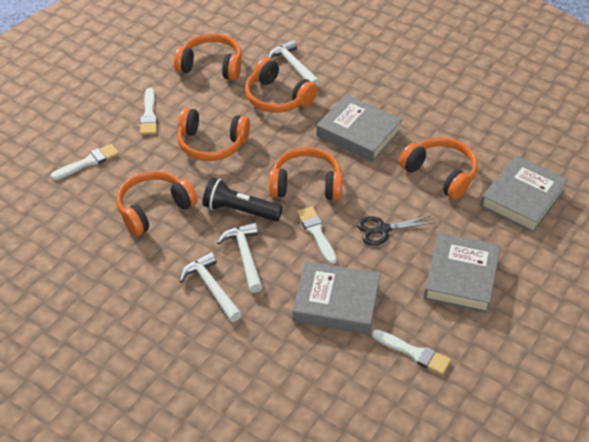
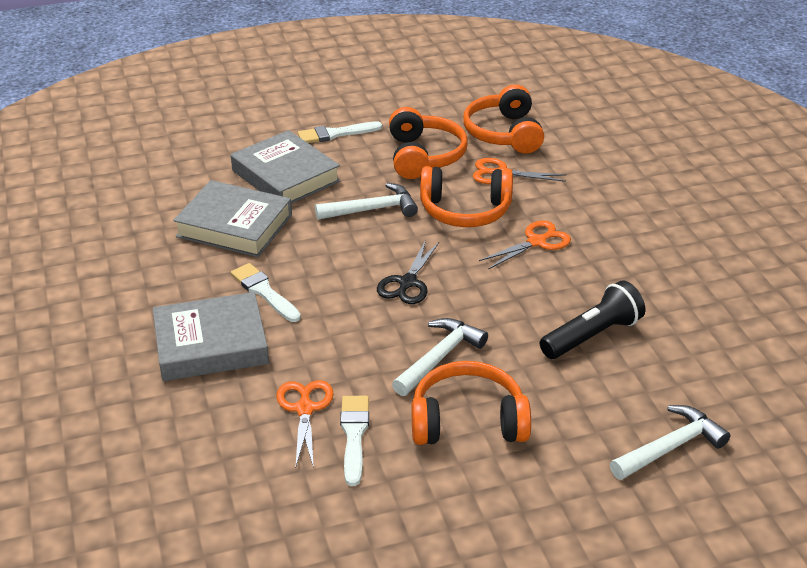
grey book: 4 -> 3
orange headphones: 6 -> 4
orange scissors: 0 -> 3
white brush: 4 -> 3

